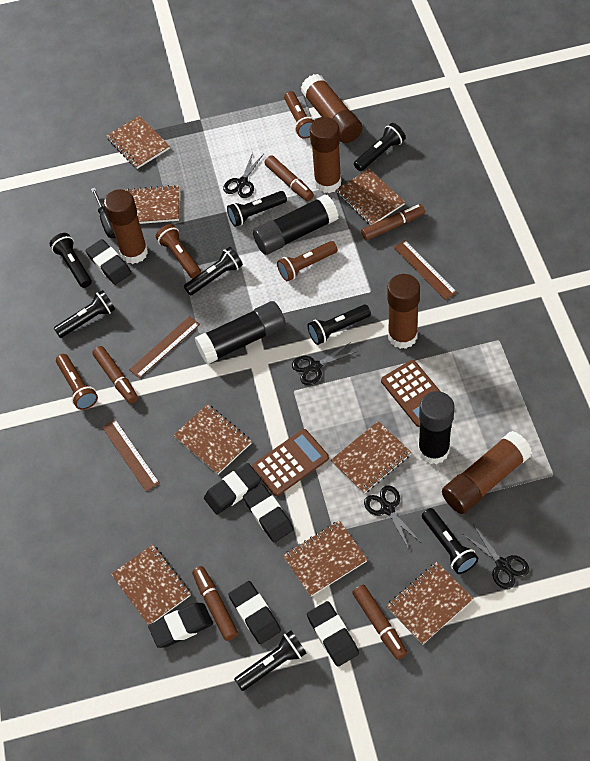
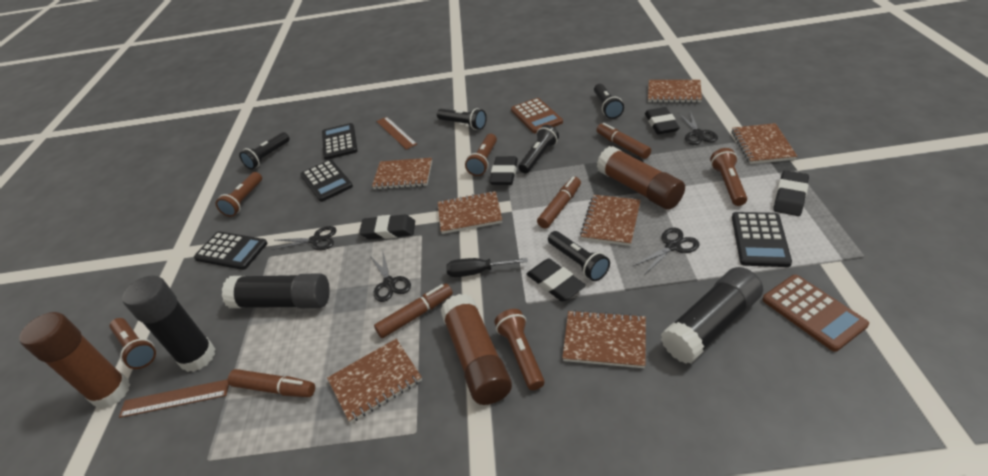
black calculator: 0 -> 4
black eraser: 6 -> 5
black flashlight: 8 -> 5
brown flashlight: 4 -> 5
brown glue stick: 5 -> 3
brown marker: 5 -> 4
brown notebook: 8 -> 7
brown ruler: 3 -> 2

